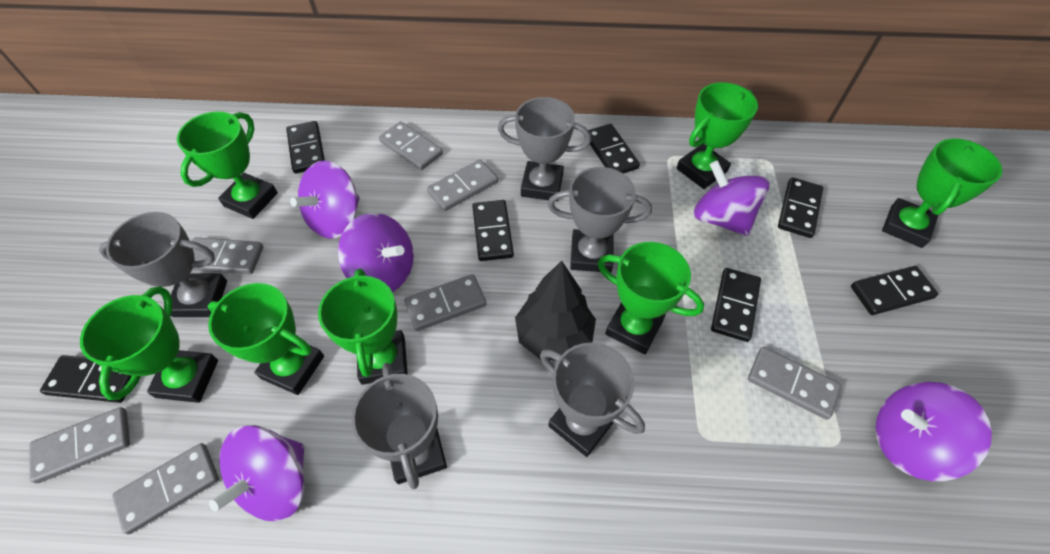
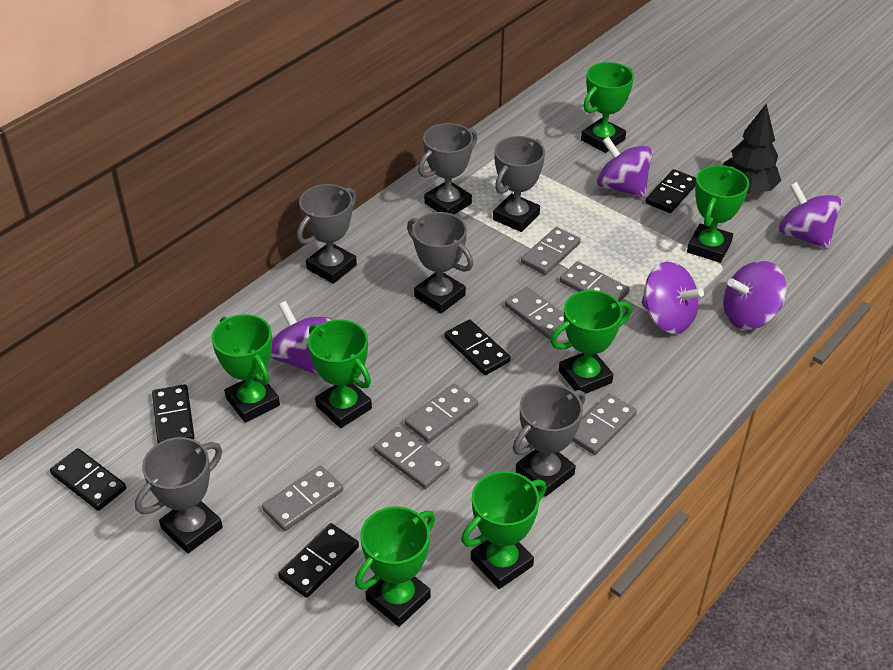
black domino: 7 -> 5
grey trophy: 5 -> 6

